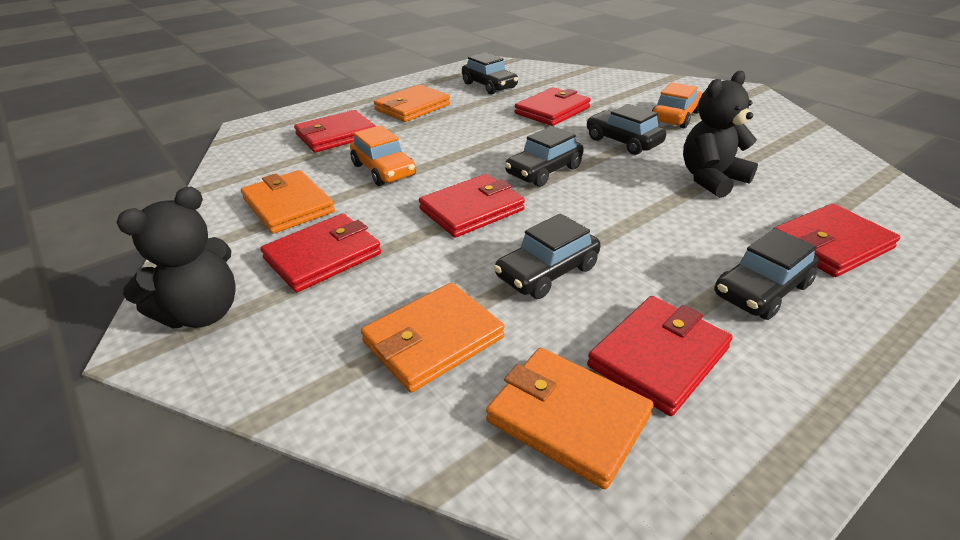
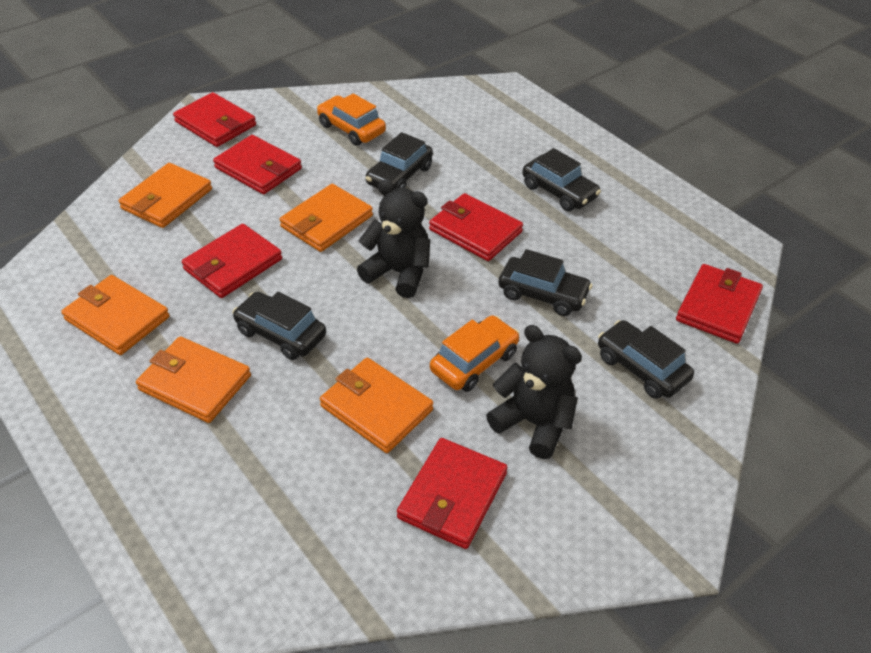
orange wallet: 4 -> 5

